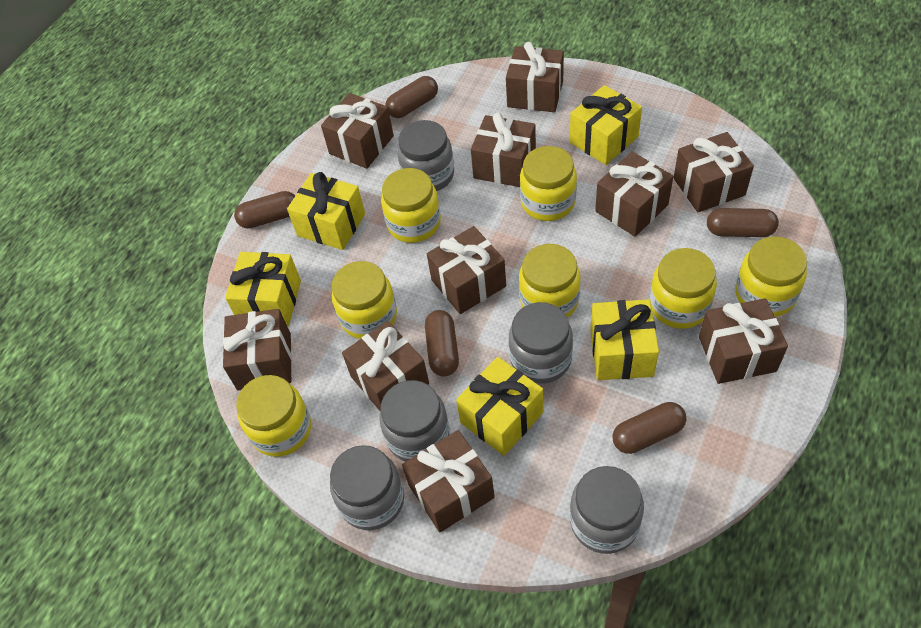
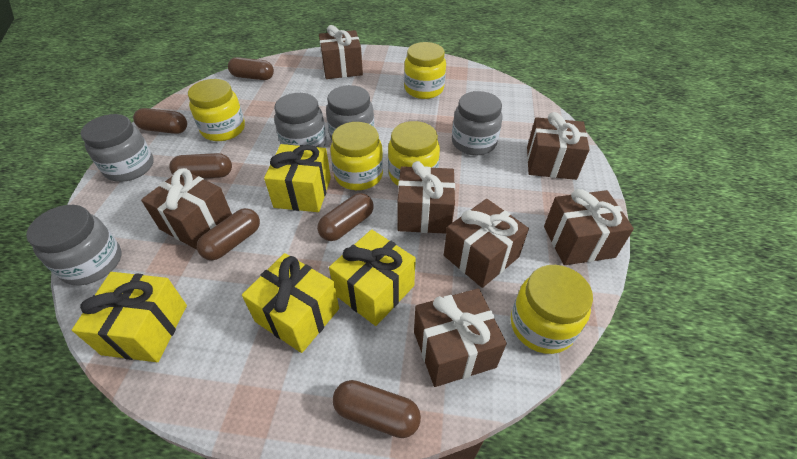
brown capsule: 5 -> 6
brown gift: 10 -> 7
yellow gift: 5 -> 4
yellow jar: 7 -> 5

